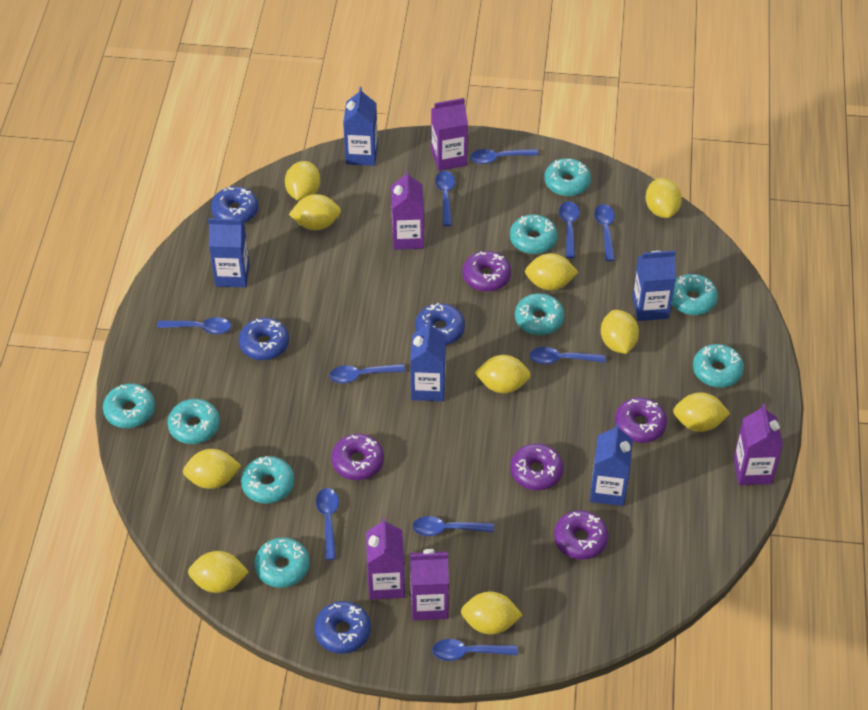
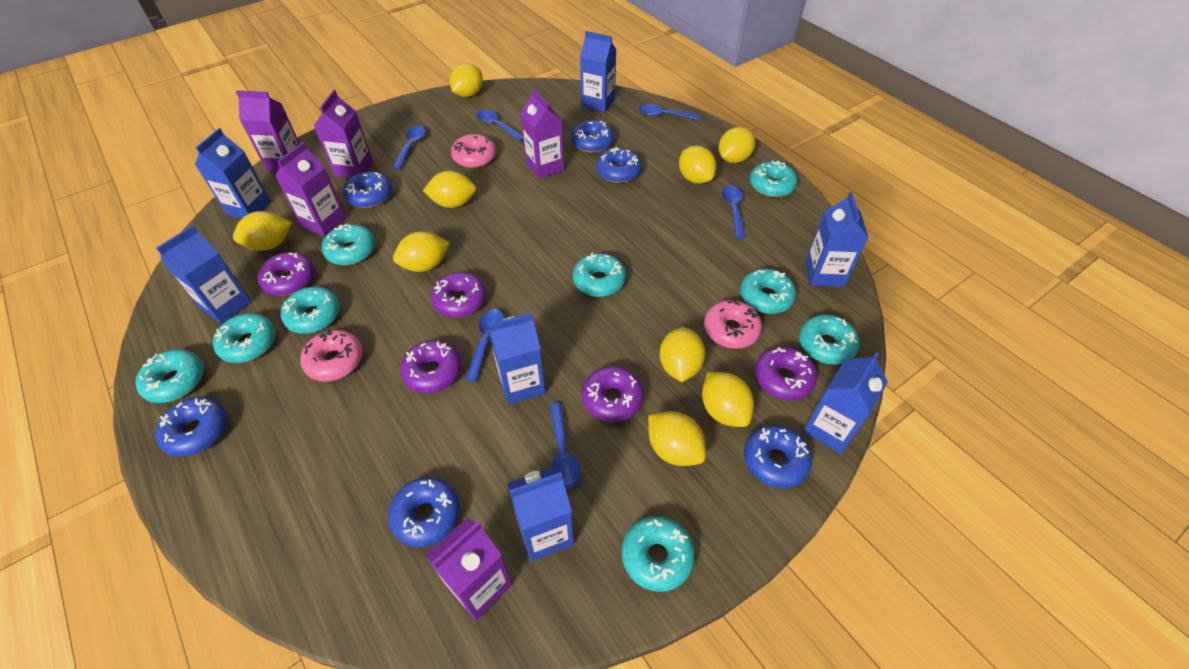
blue carton: 5 -> 7
blue donut: 4 -> 6
blue spoon: 10 -> 6
pink donut: 0 -> 3
yellow lemon: 10 -> 9

